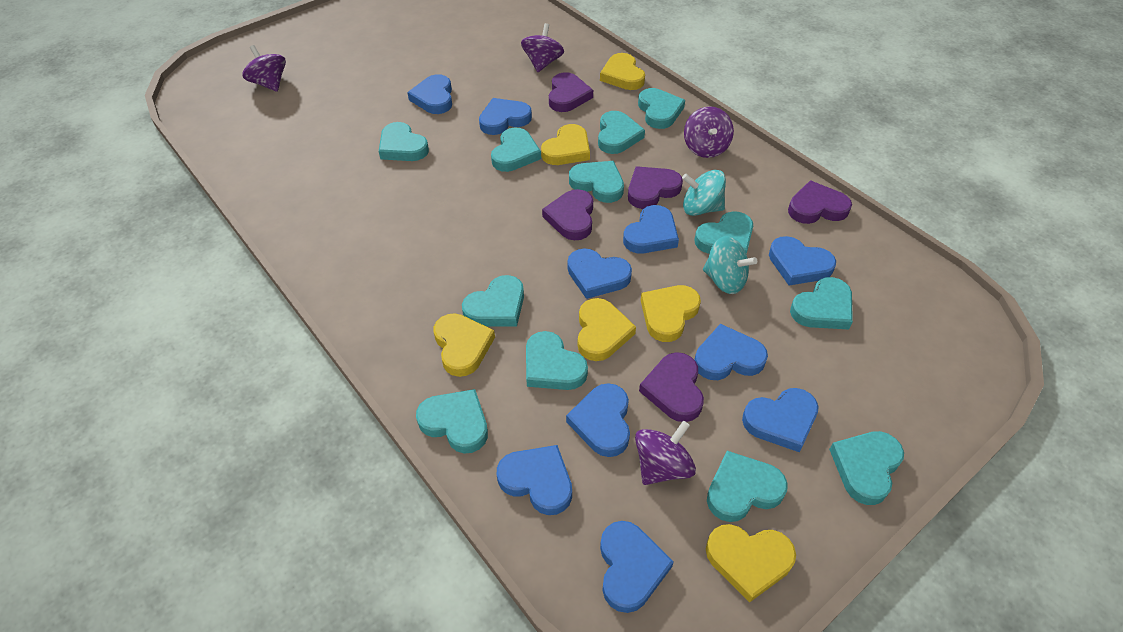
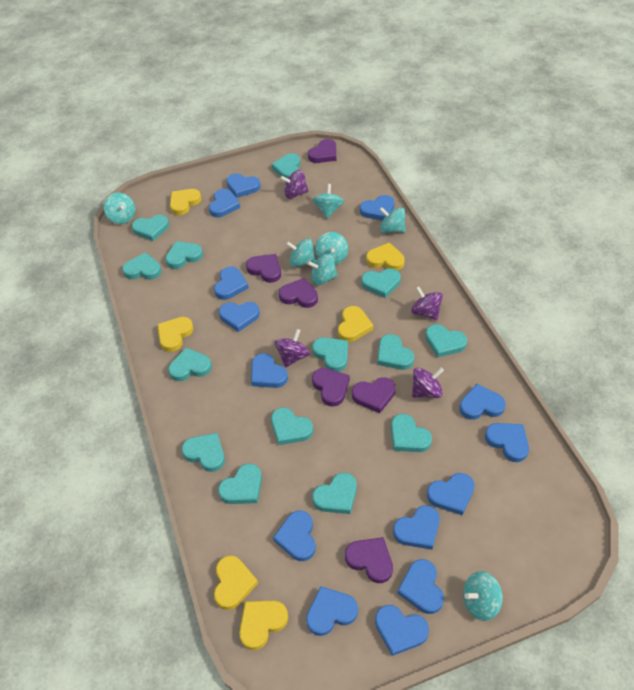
blue heart: 10 -> 14
purple heart: 5 -> 6
turquoise heart: 12 -> 14
turquoise spinning top: 2 -> 7

